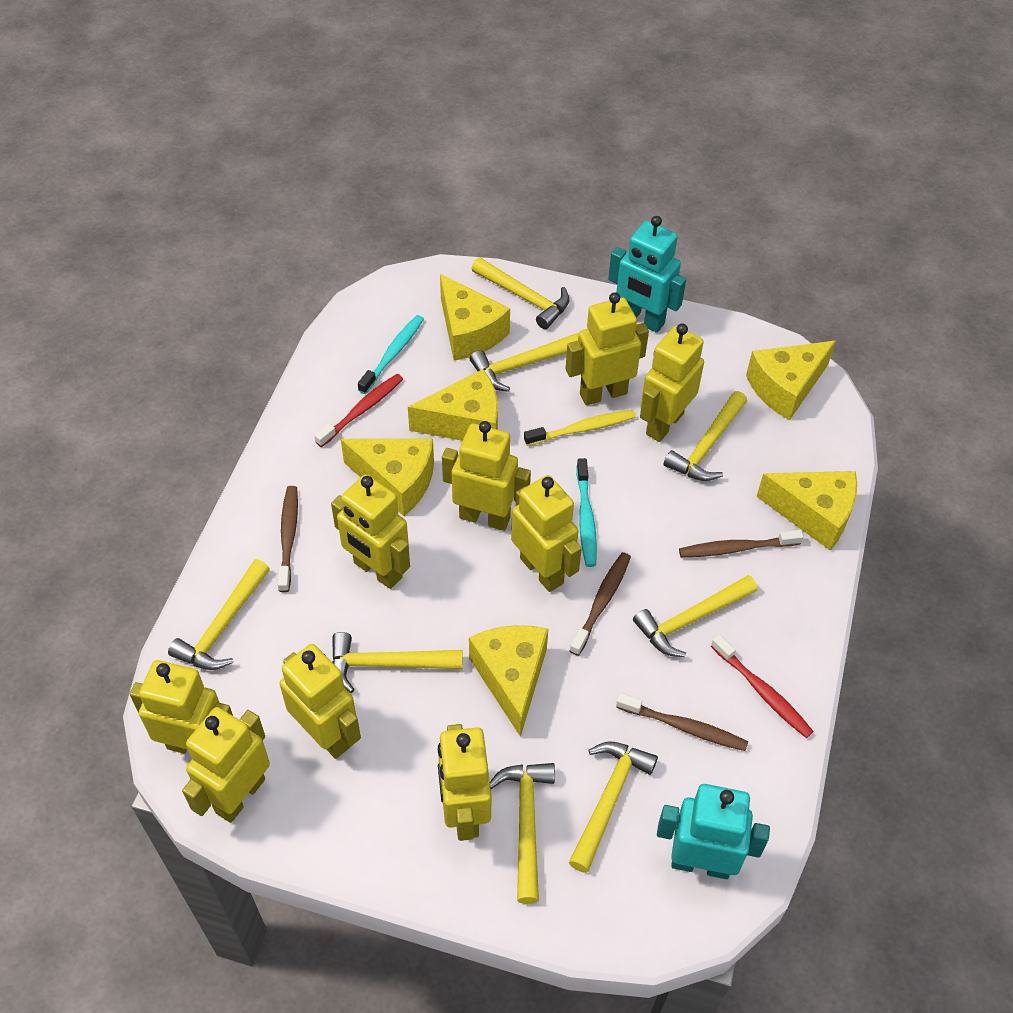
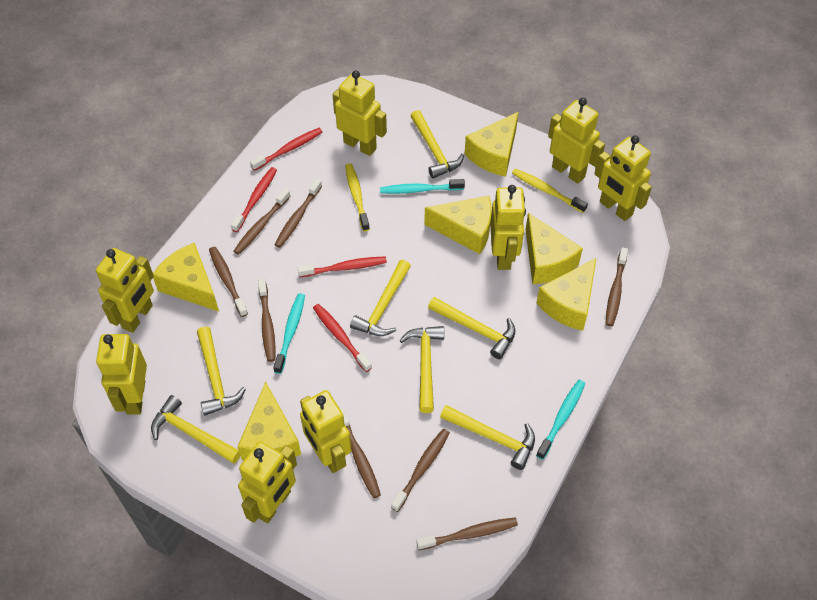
brown toothbrush: 4 -> 8
red toothbrush: 2 -> 4
turquoise robot: 2 -> 0
turquoise toothbrush: 2 -> 3
yellow hammer: 8 -> 7
yellow robot: 9 -> 8
yellow toothbrush: 1 -> 2

